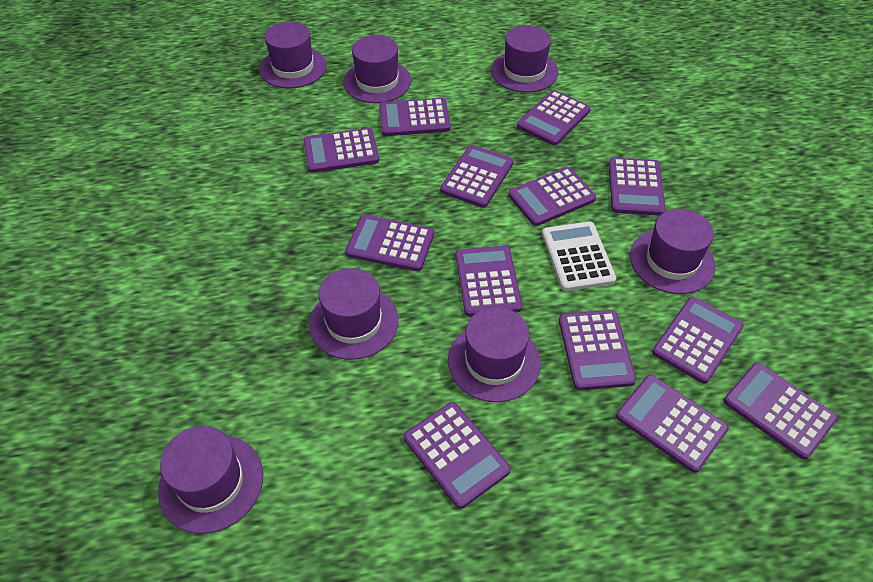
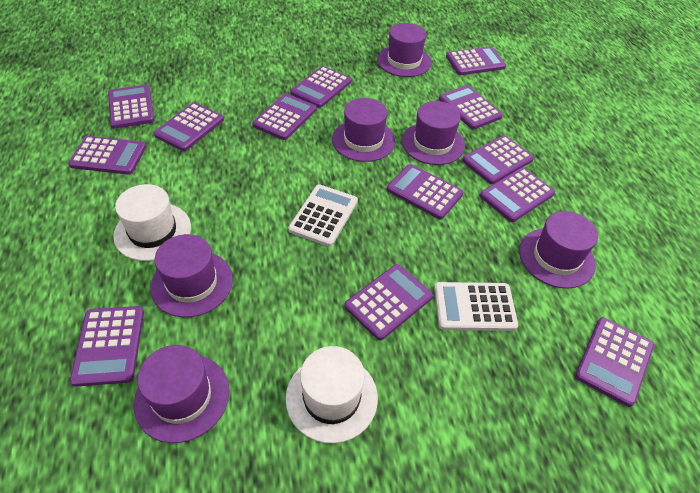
purple hat: 7 -> 6
white calculator: 1 -> 2
white hat: 0 -> 2

